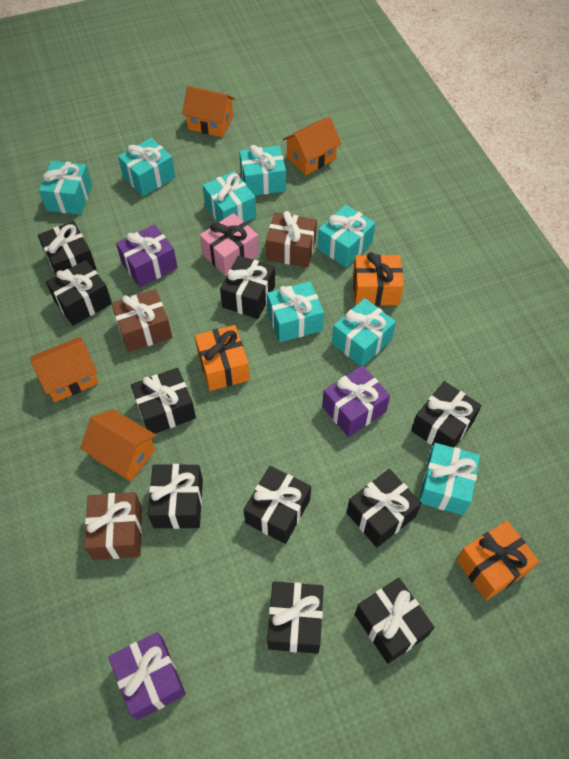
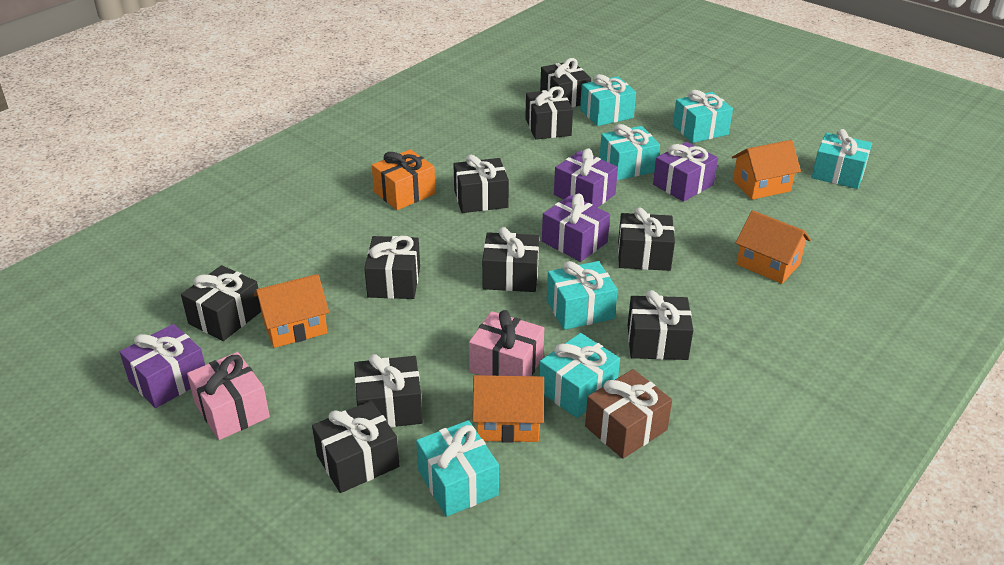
brown gift: 3 -> 1
orange gift: 3 -> 1
pink gift: 1 -> 2
purple gift: 3 -> 4
turquoise gift: 8 -> 7

